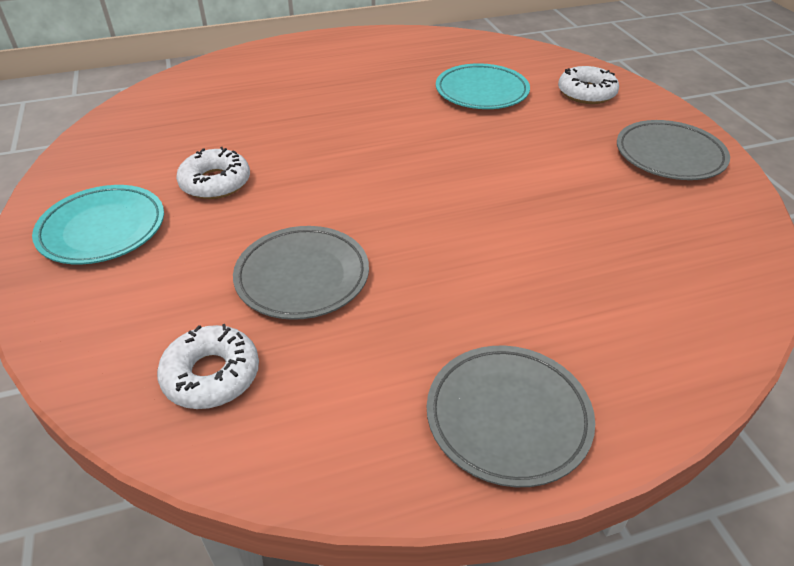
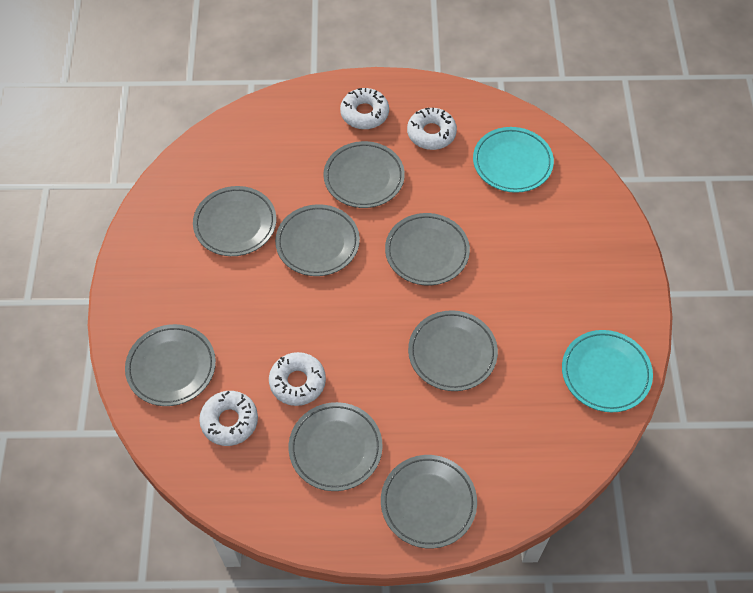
grey plate: 3 -> 8
white donut: 3 -> 4

